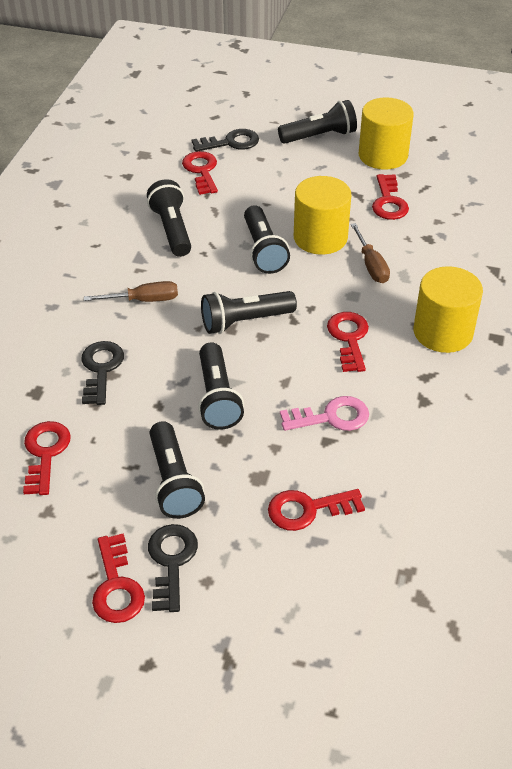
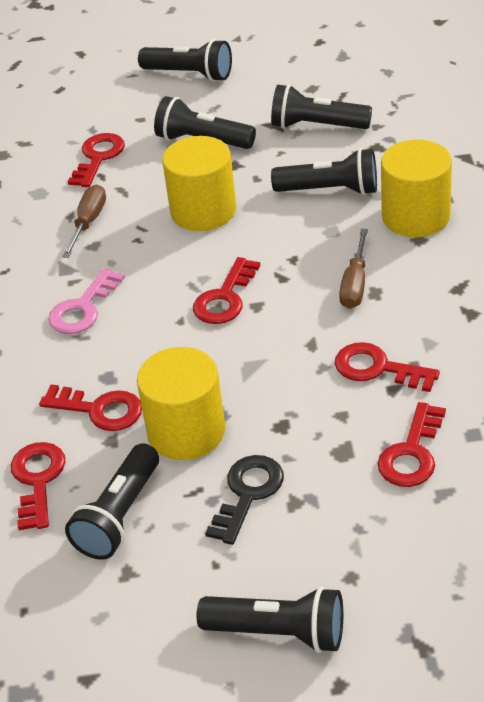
black key: 3 -> 1

